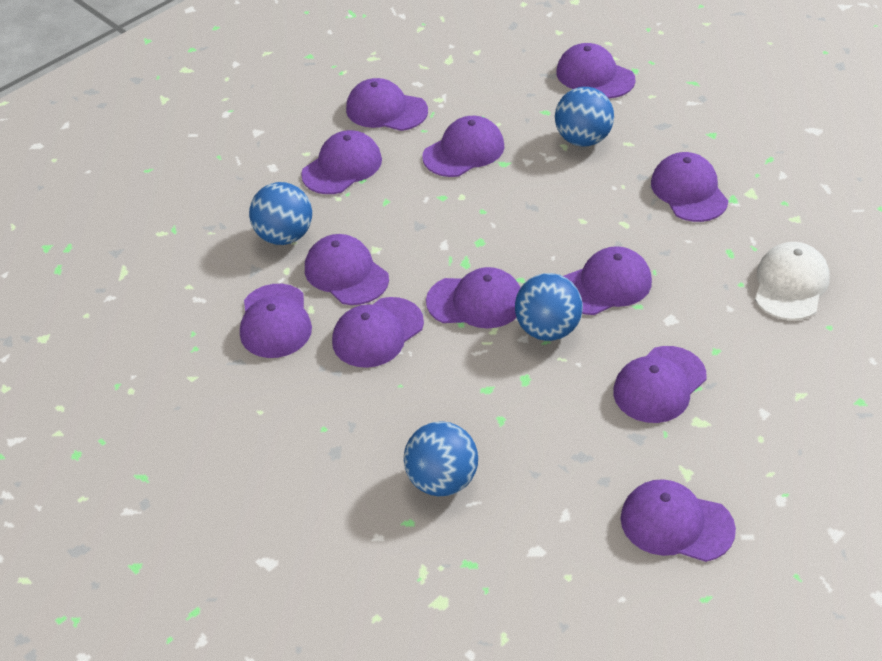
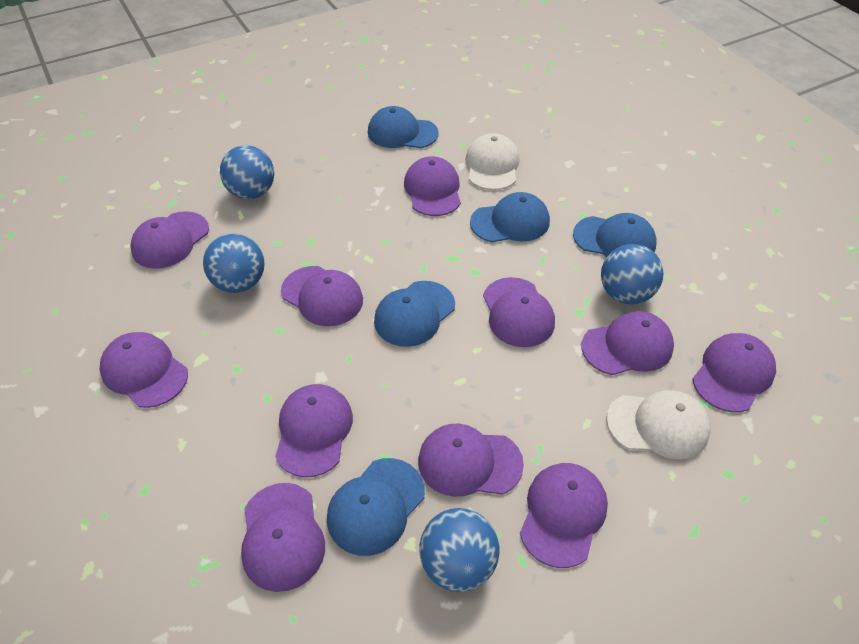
blue cap: 0 -> 5
purple cap: 12 -> 11
white cap: 1 -> 2

